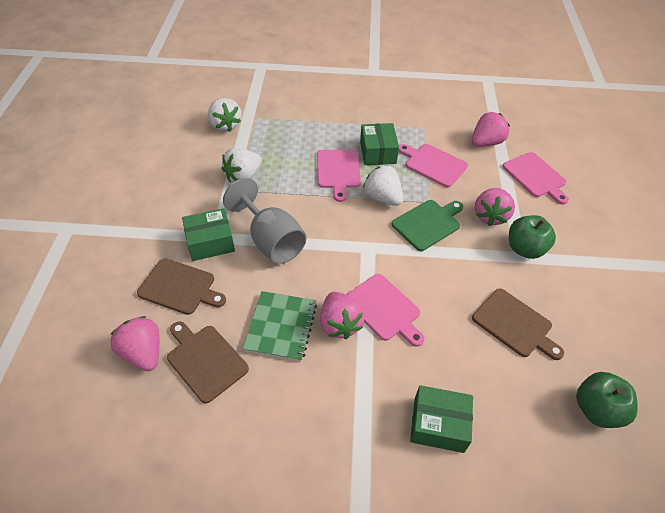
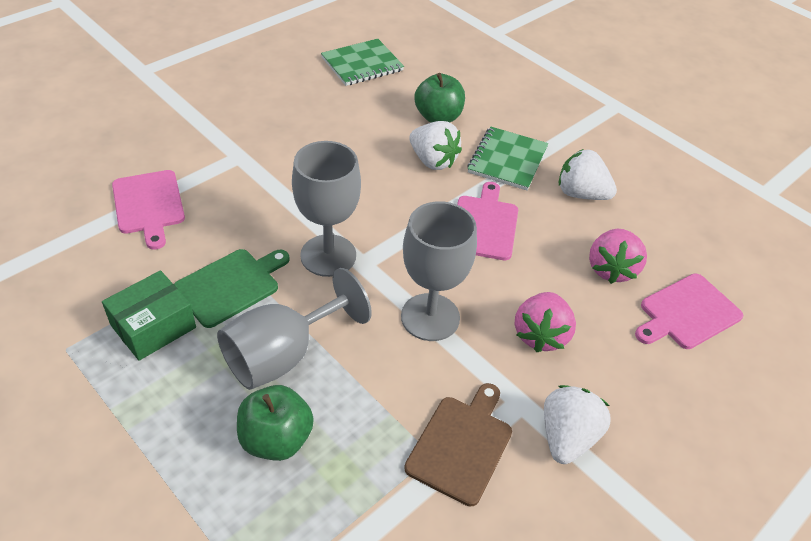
brown cutting board: 3 -> 1
green box: 3 -> 1
green notebook: 1 -> 2
grey goblet: 1 -> 3
pink cutting board: 4 -> 3
pink strawberry: 4 -> 2

